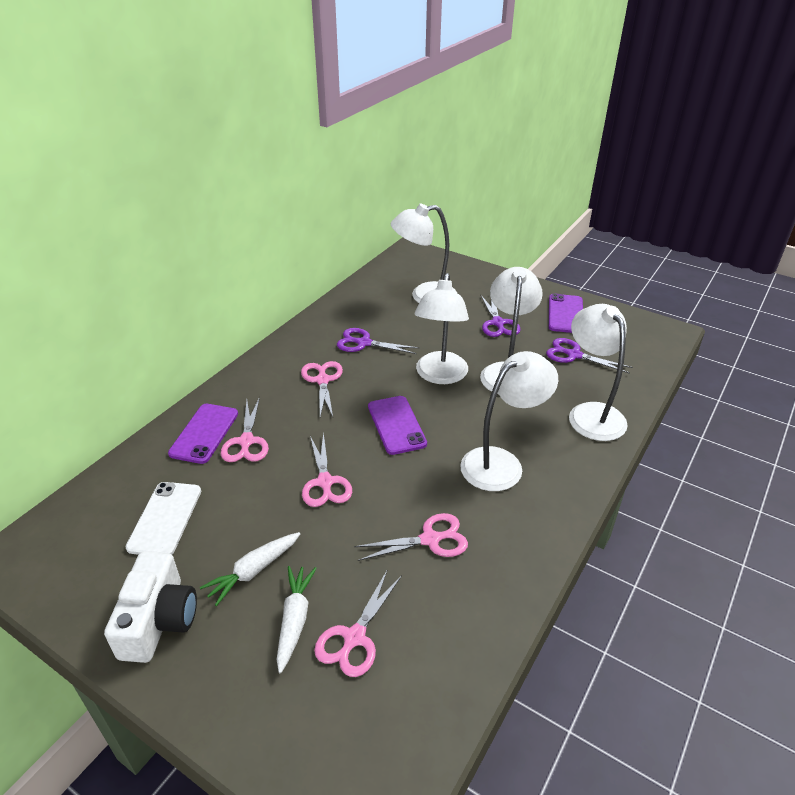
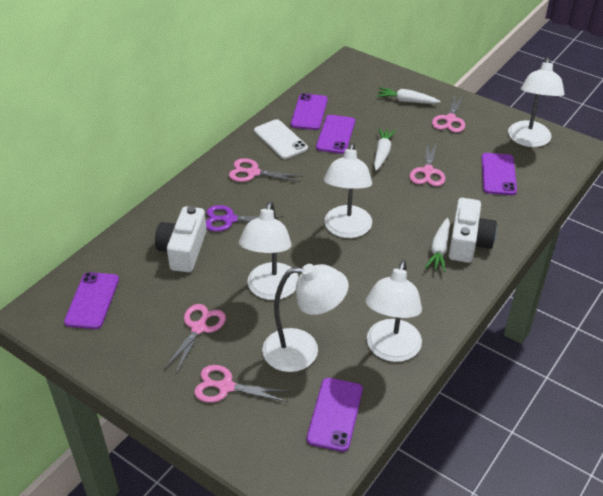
purple phone: 3 -> 5
purple scissors: 3 -> 1
white camera: 1 -> 2
white carrot: 2 -> 3

